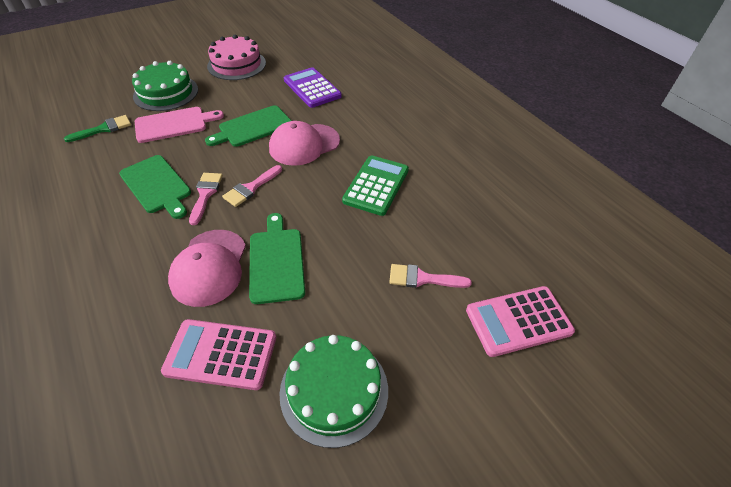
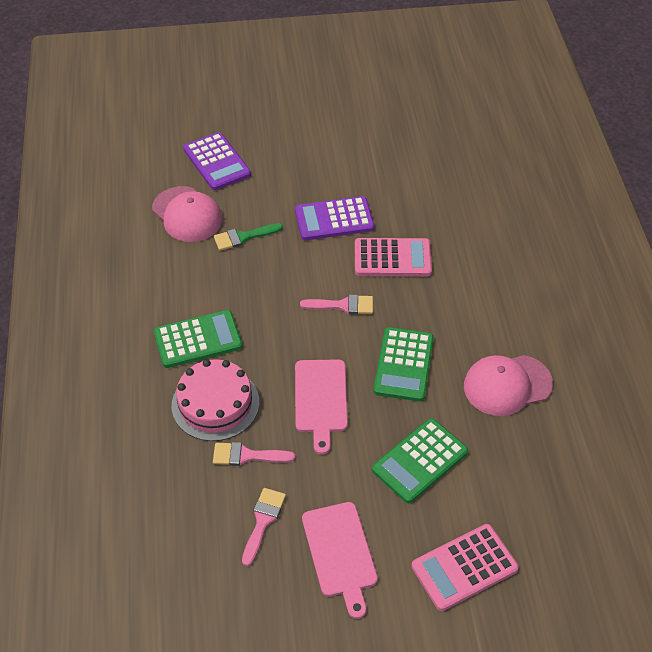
green cake: 2 -> 0
green calculator: 1 -> 3
green cutting board: 3 -> 0
pink cutting board: 1 -> 2
purple calculator: 1 -> 2

